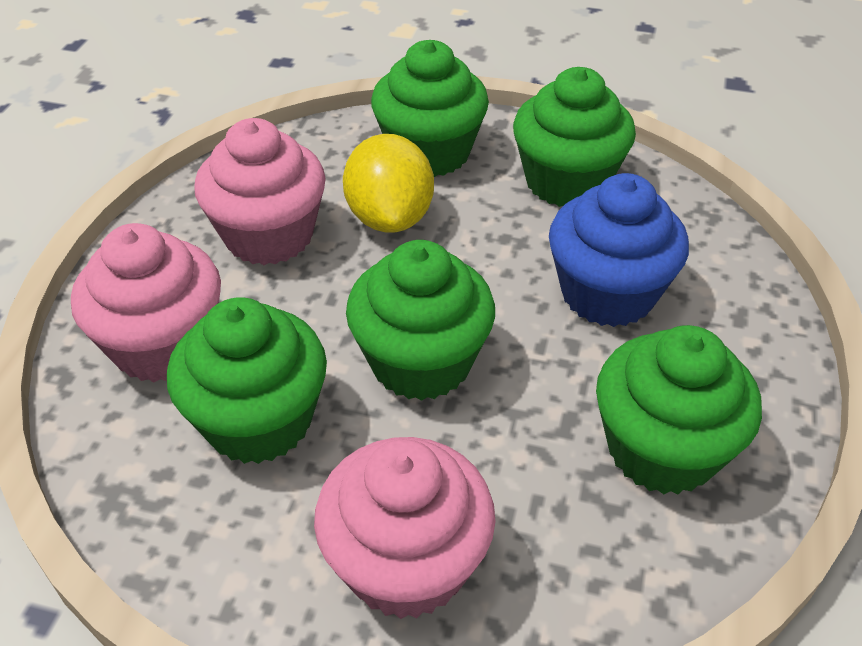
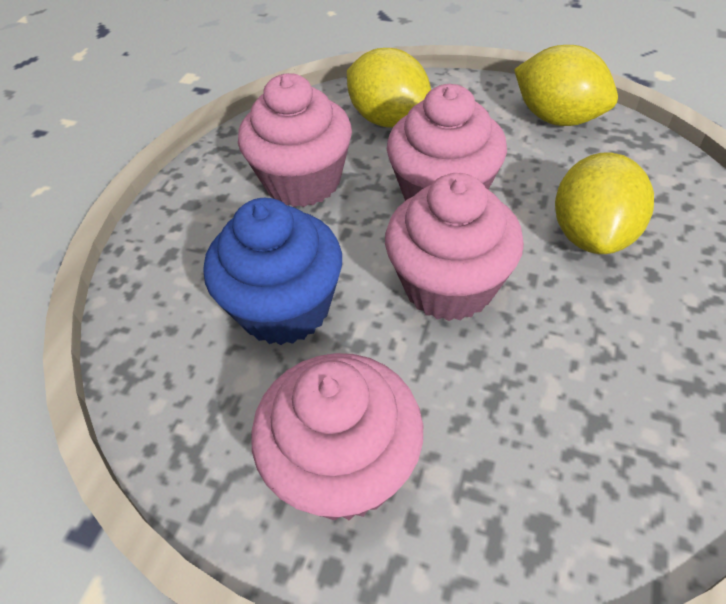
green cupcake: 5 -> 0
pink cupcake: 3 -> 4
yellow lemon: 1 -> 3

